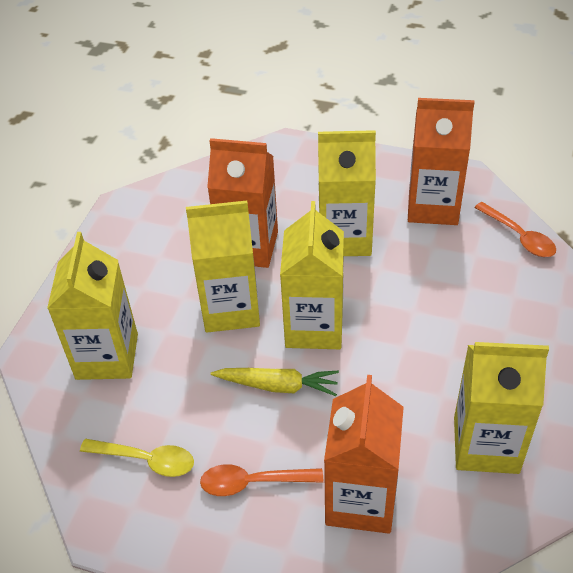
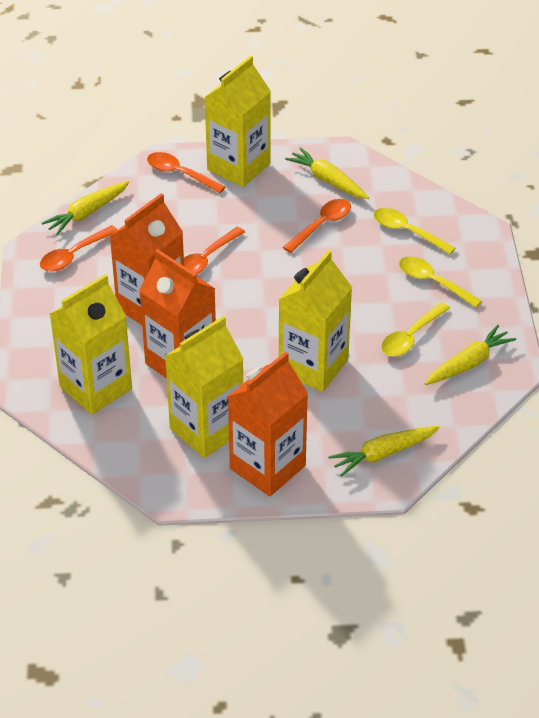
orange spoon: 2 -> 4
yellow carrot: 1 -> 4
yellow carton: 5 -> 4
yellow spoon: 1 -> 3

